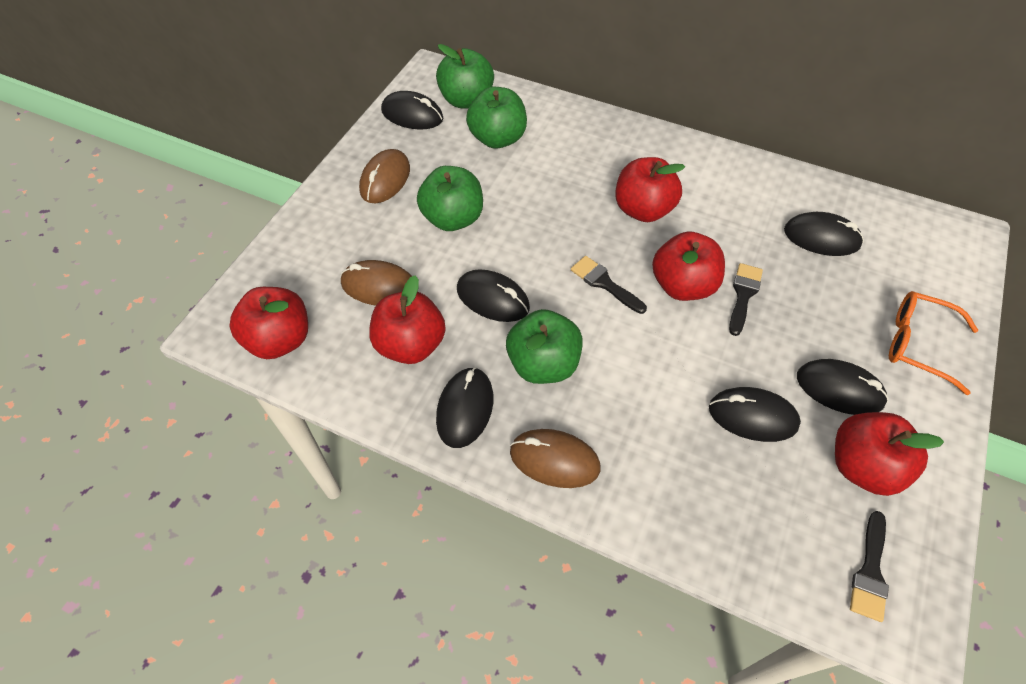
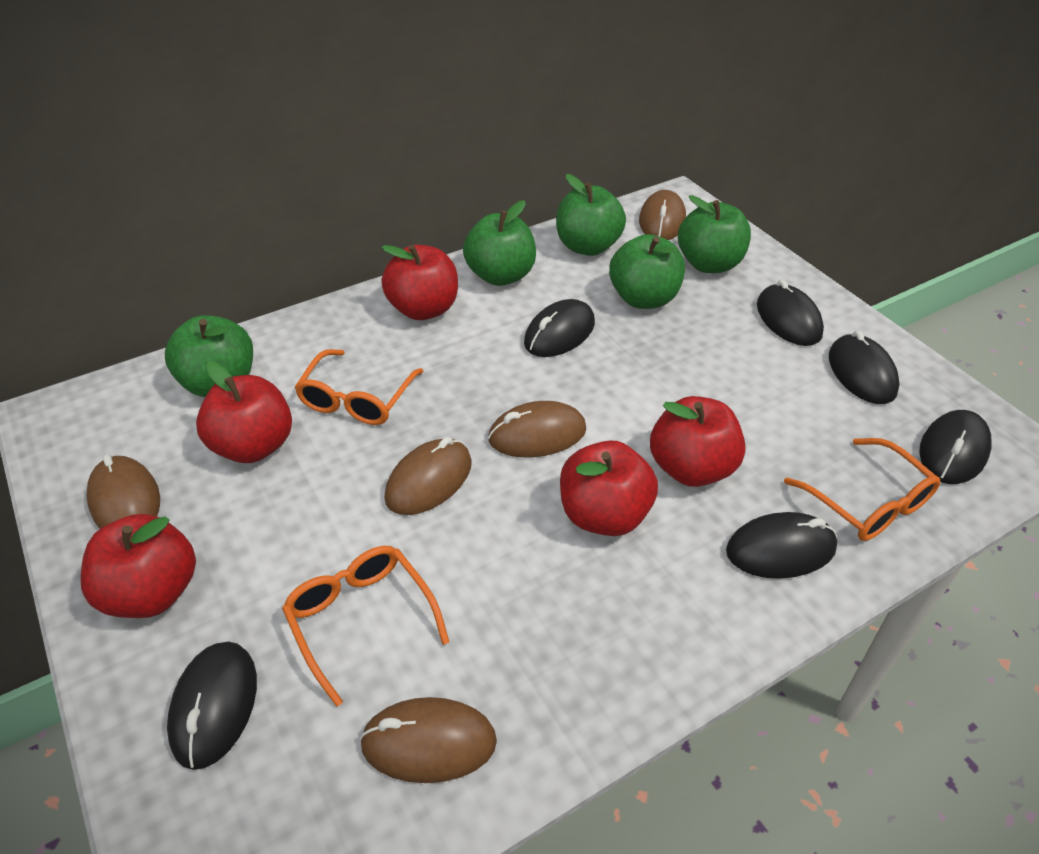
black brush: 3 -> 0
brown mouse: 3 -> 5
green apple: 4 -> 5
orange glasses: 1 -> 3

